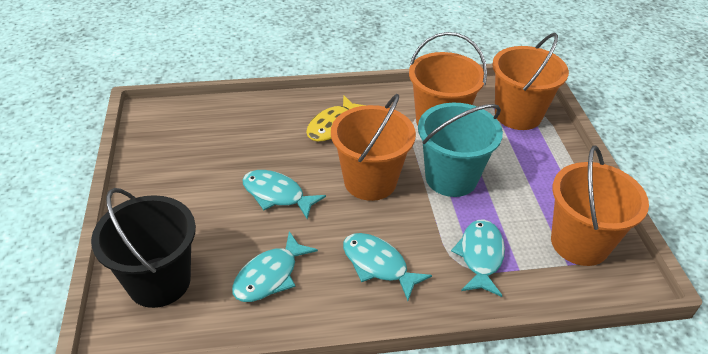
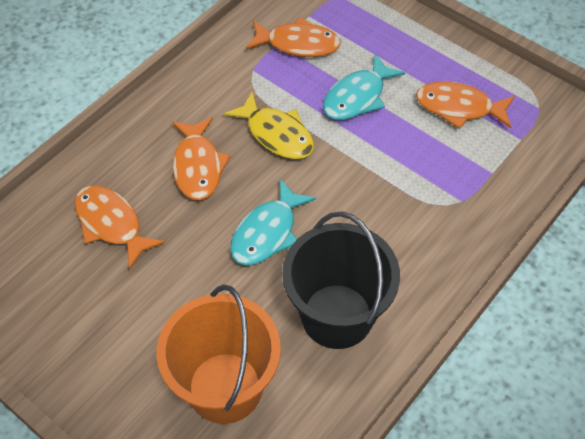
orange bucket: 4 -> 1
orange fish: 0 -> 4
turquoise bucket: 1 -> 0
turquoise fish: 4 -> 2

